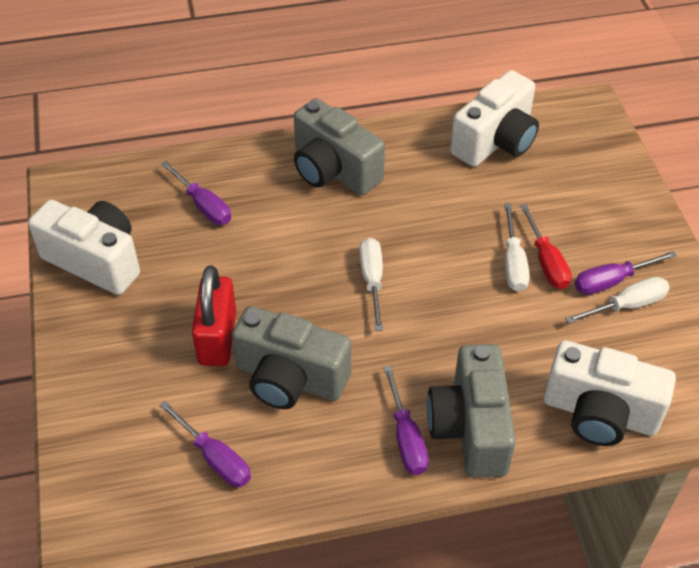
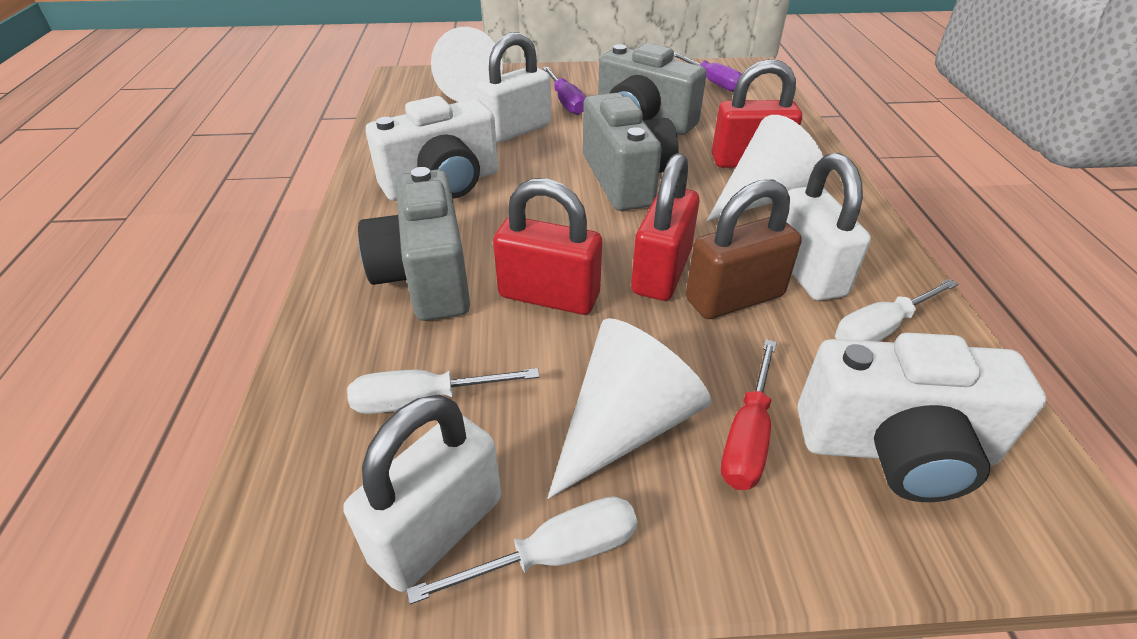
brown padlock: 0 -> 1
purple screwdriver: 4 -> 2
red padlock: 1 -> 3
white camera: 3 -> 2
white cone: 0 -> 3
white padlock: 0 -> 3

